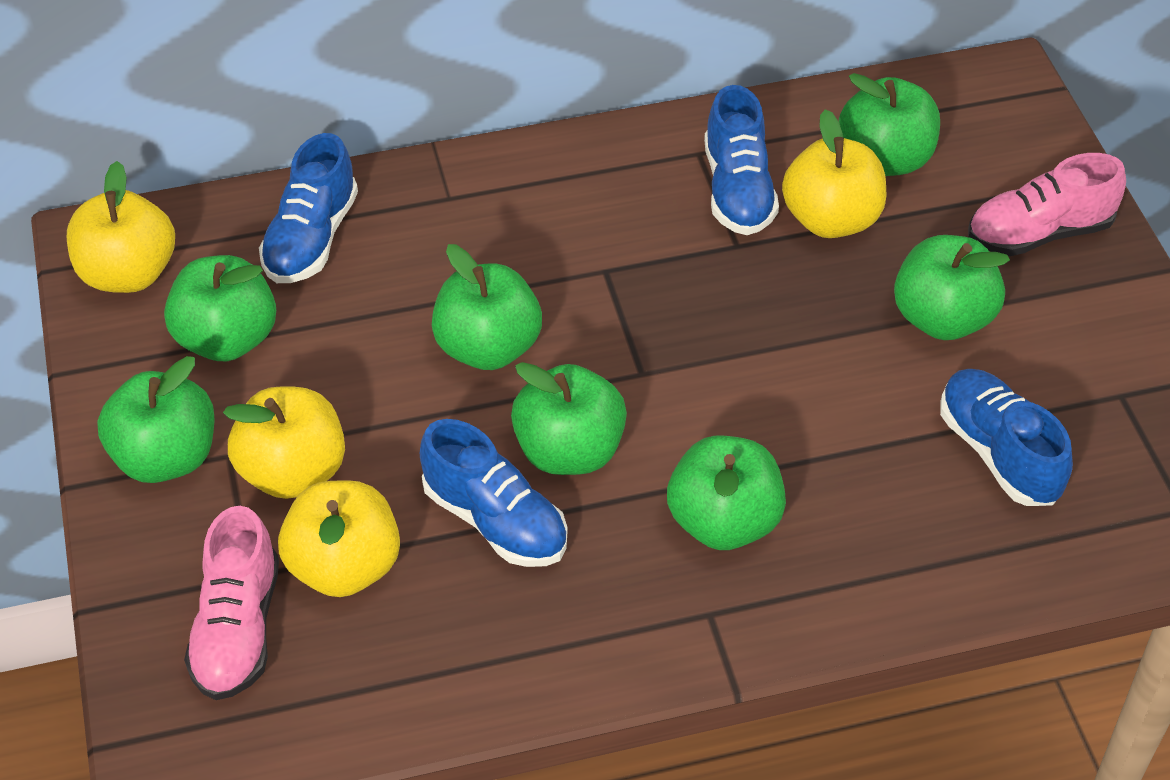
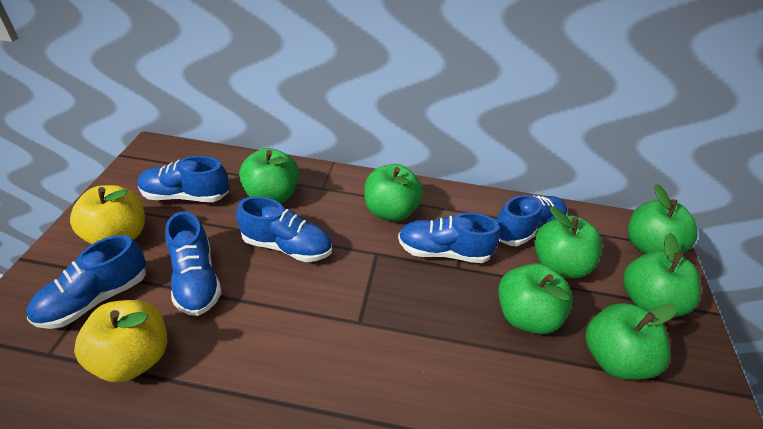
blue shoe: 4 -> 6
pink shoe: 2 -> 0
yellow apple: 4 -> 2

